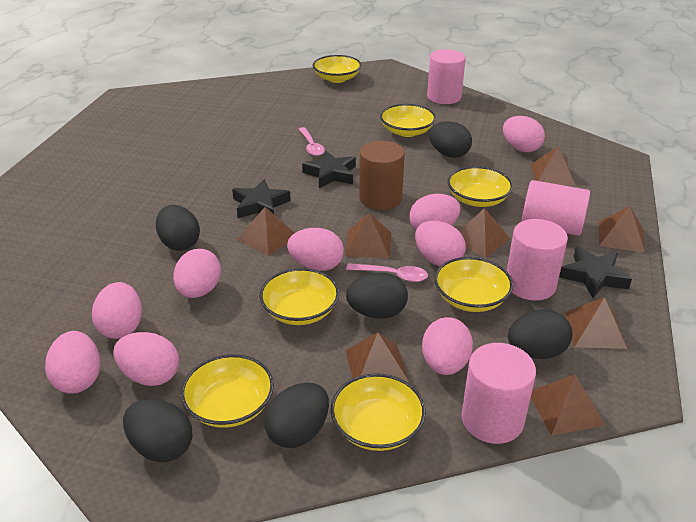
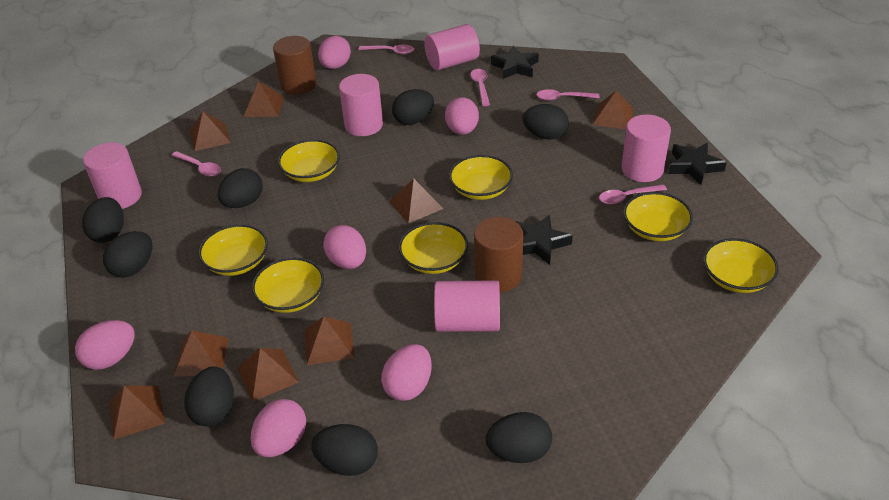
black egg: 6 -> 8
brown cylinder: 1 -> 2
pink cylinder: 4 -> 5
pink egg: 9 -> 6
pink spoon: 2 -> 5

